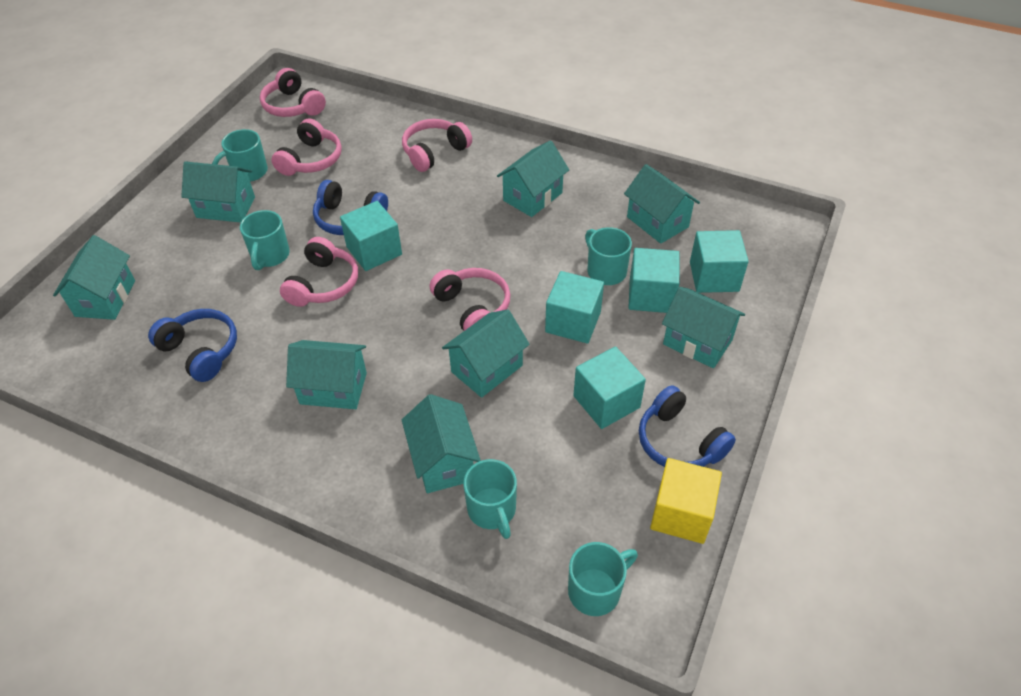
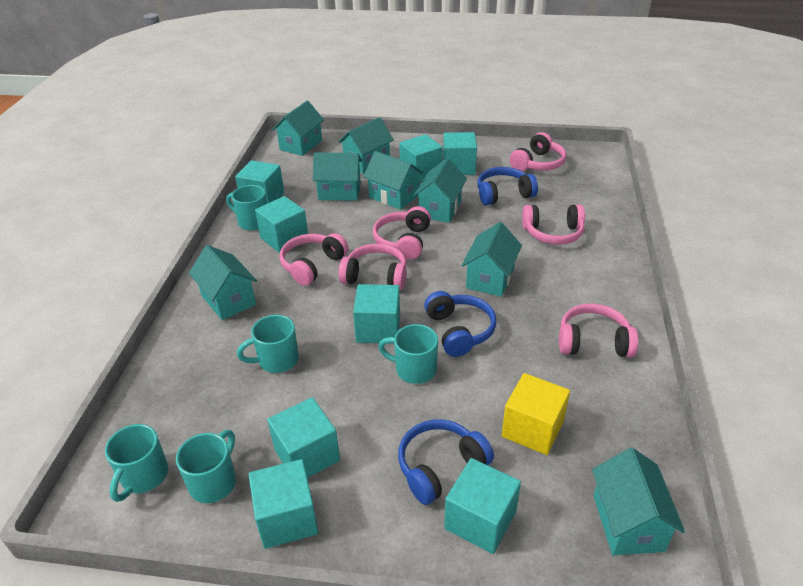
pink headphones: 5 -> 6
turquoise cube: 5 -> 8

